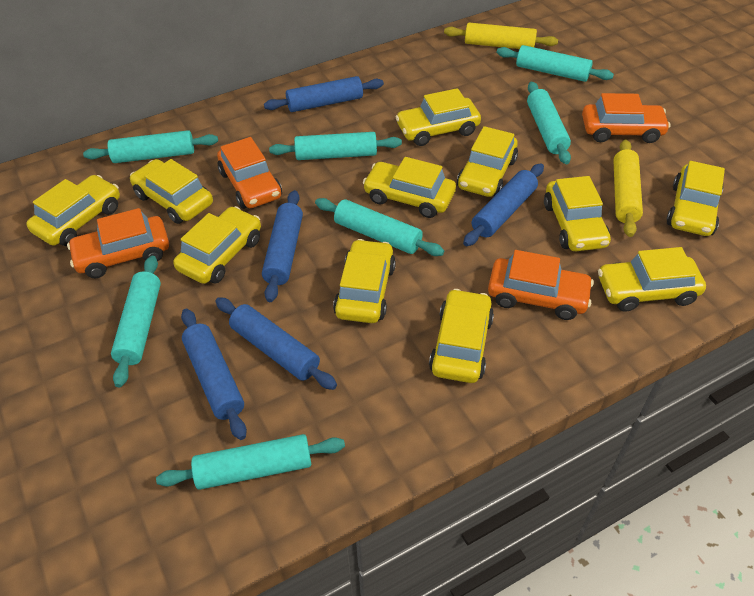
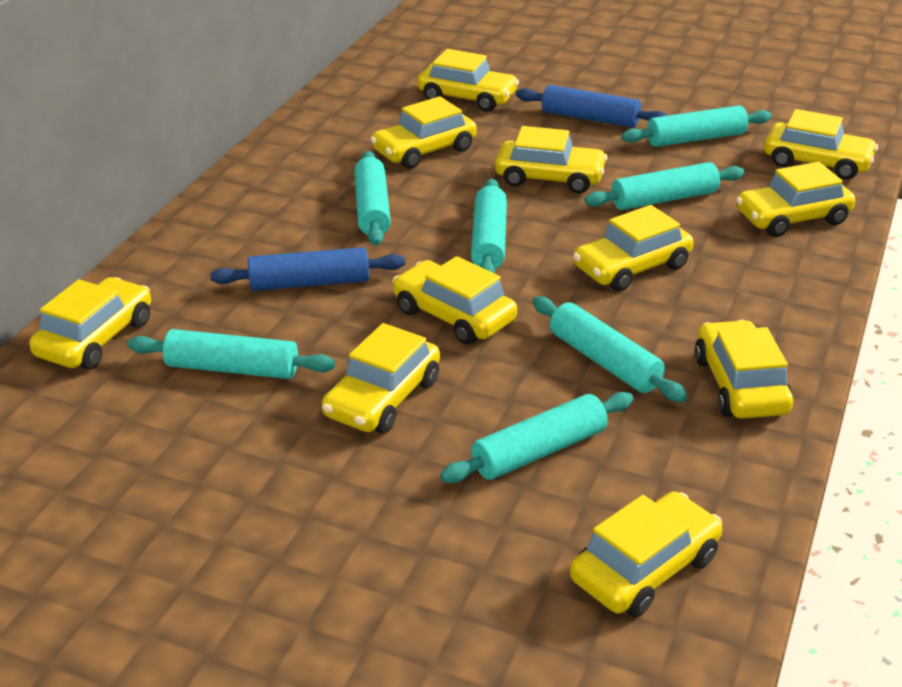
blue rolling pin: 5 -> 2
orange car: 4 -> 0
yellow rolling pin: 2 -> 0

